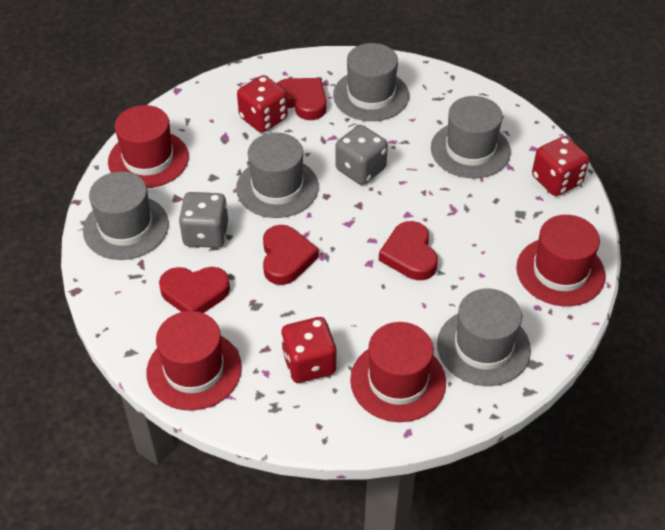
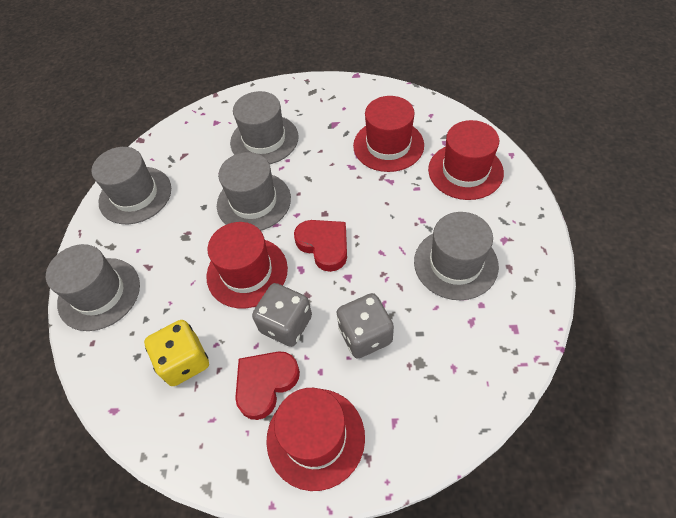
red dice: 3 -> 0
red heart: 4 -> 2
yellow dice: 0 -> 1

